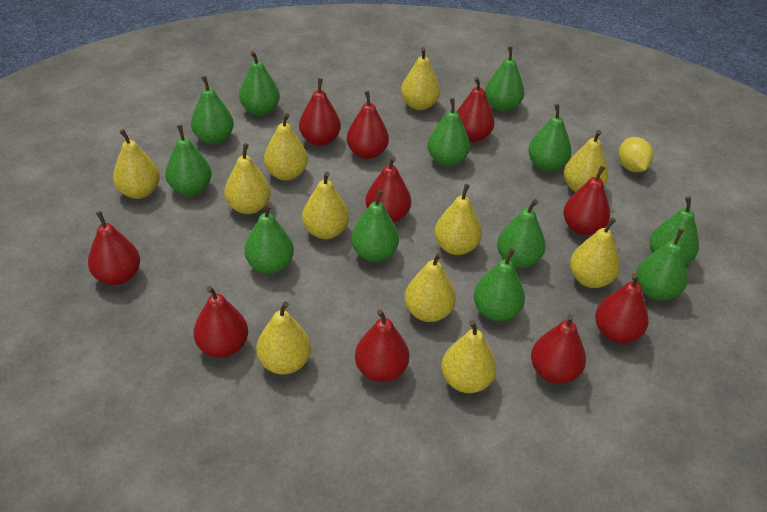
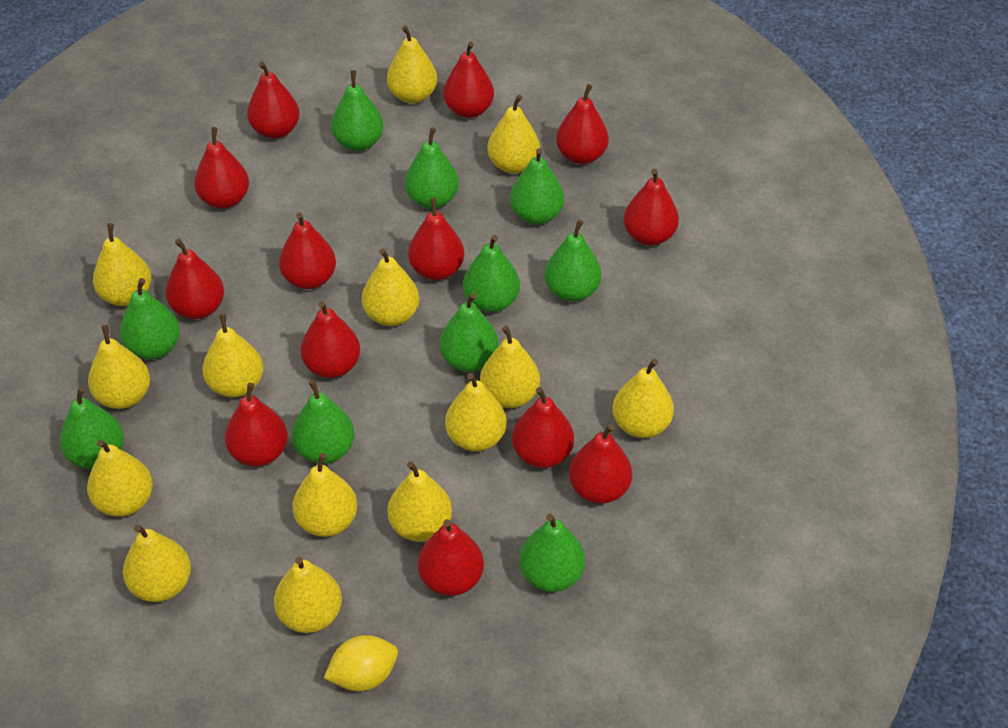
green pear: 12 -> 10
red pear: 10 -> 13
yellow pear: 11 -> 14

